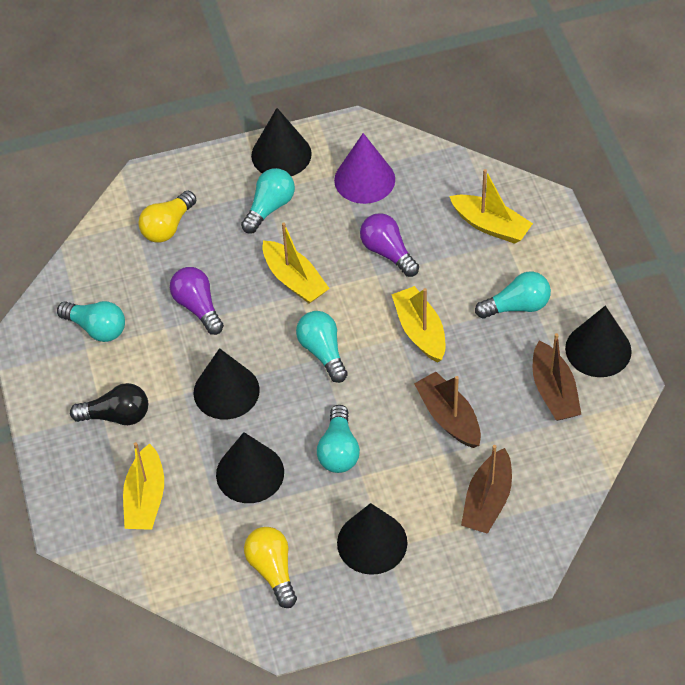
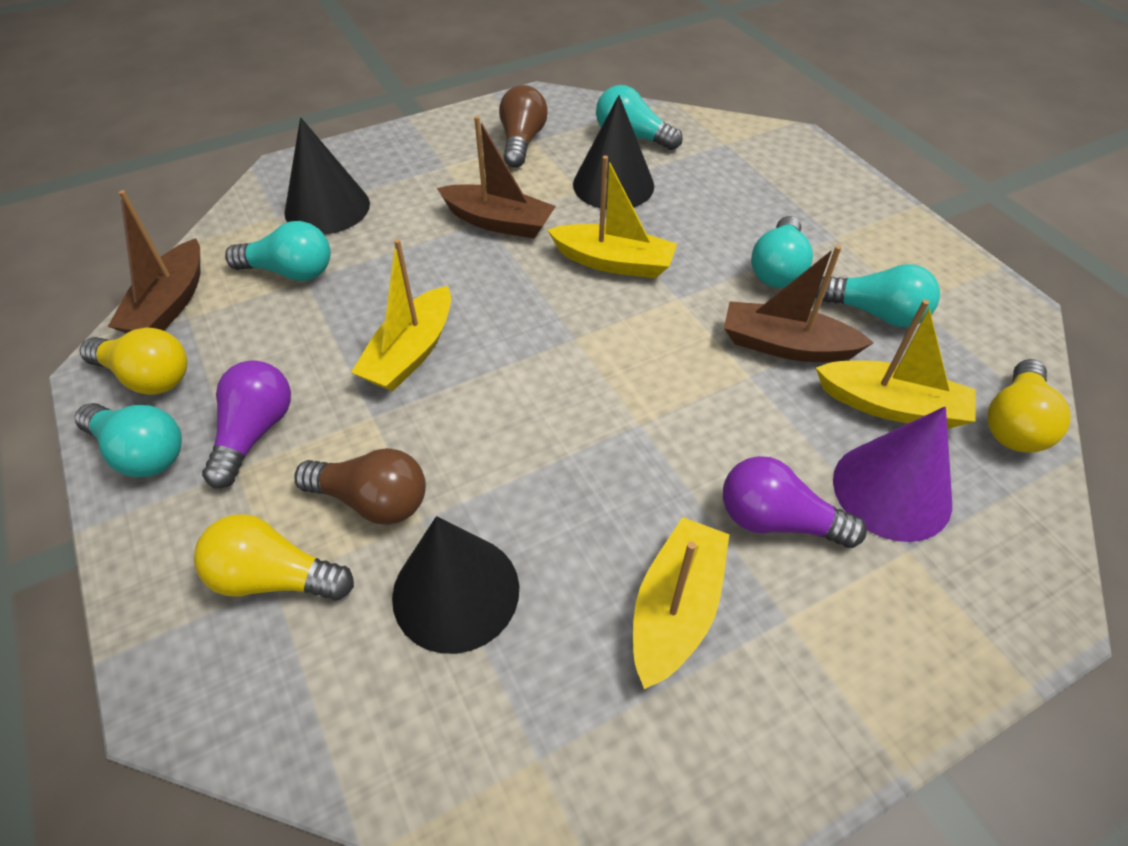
black cone: 5 -> 3
black light bulb: 1 -> 0
brown light bulb: 0 -> 2
yellow light bulb: 2 -> 3

